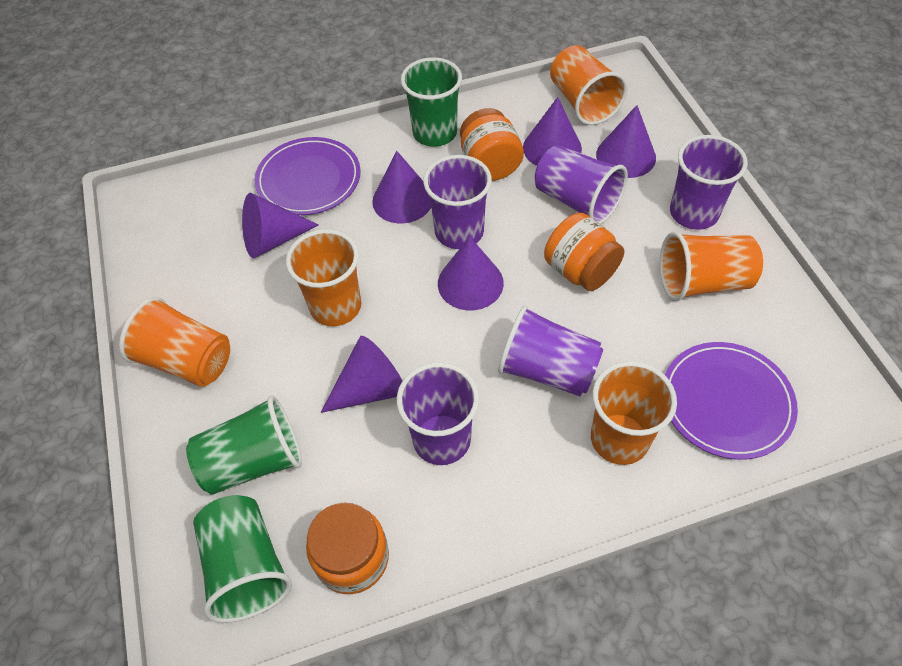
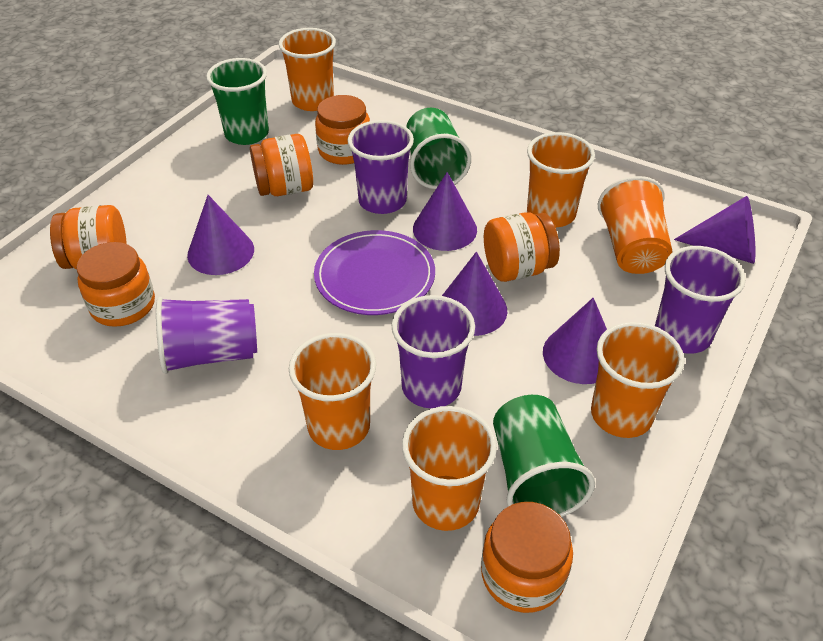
orange cup: 5 -> 6
orange jar: 3 -> 6
purple cone: 6 -> 5
purple cup: 5 -> 4
purple plate: 2 -> 1

